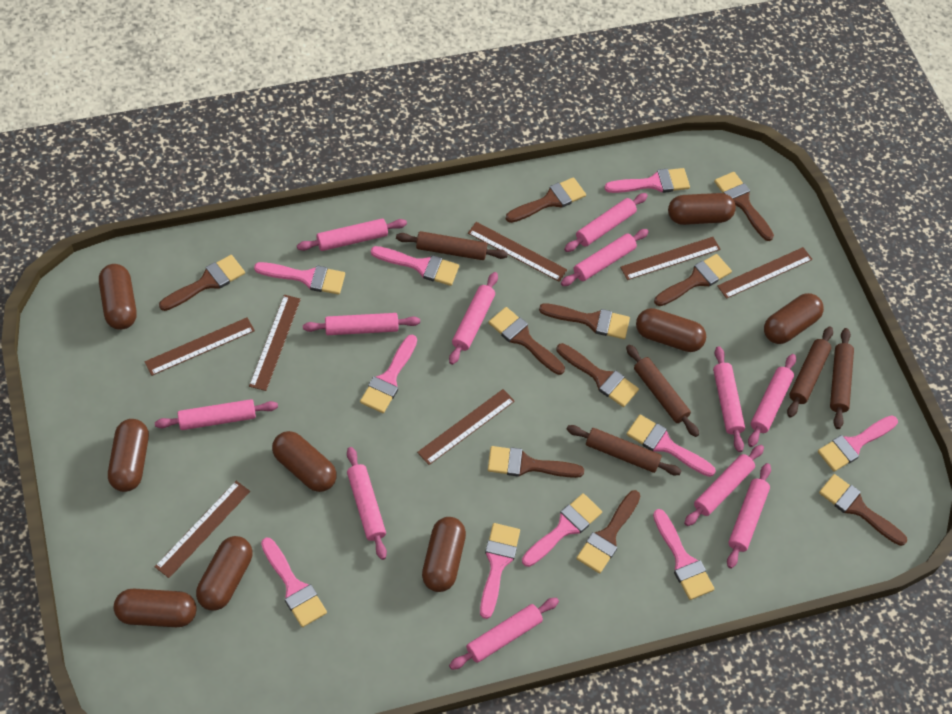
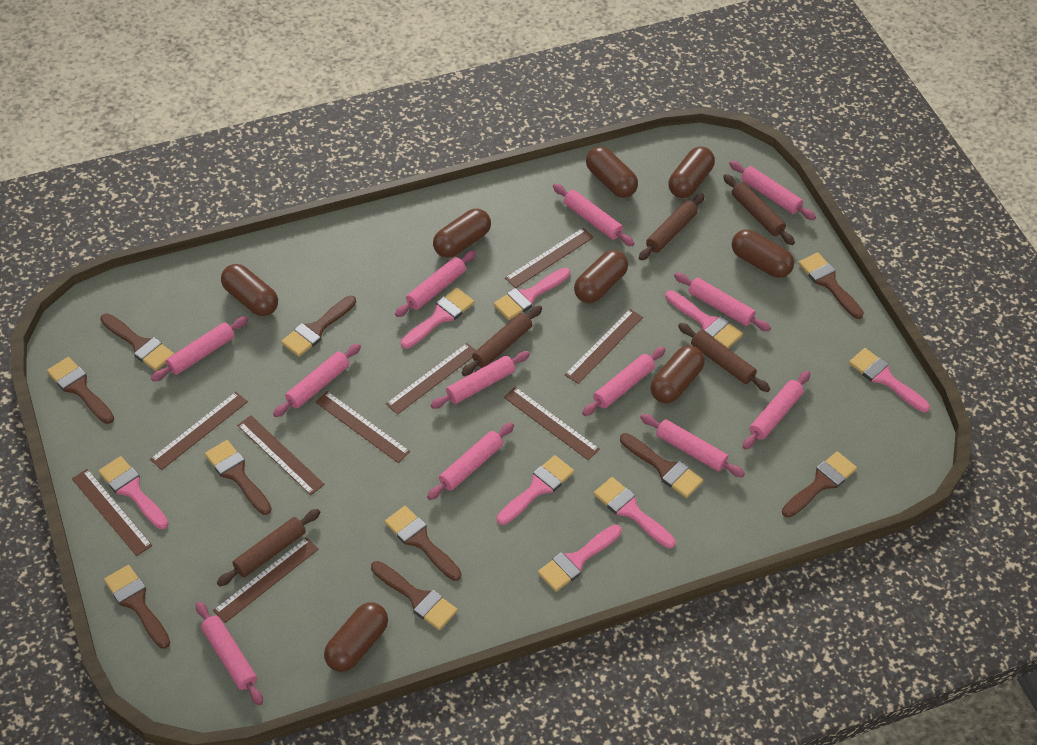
brown capsule: 9 -> 8
brown ruler: 7 -> 9
pink brush: 10 -> 8

